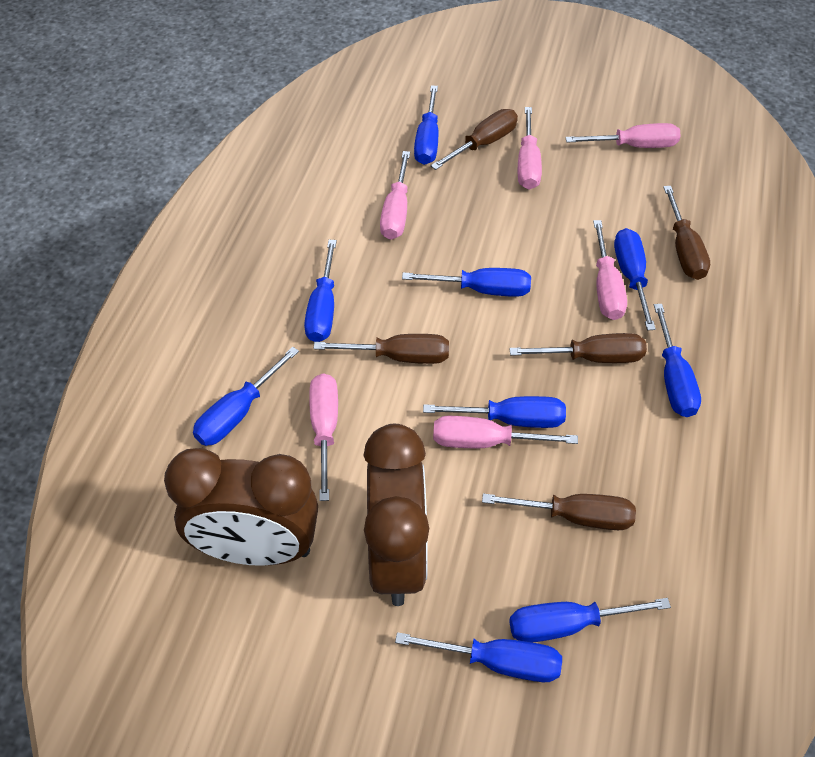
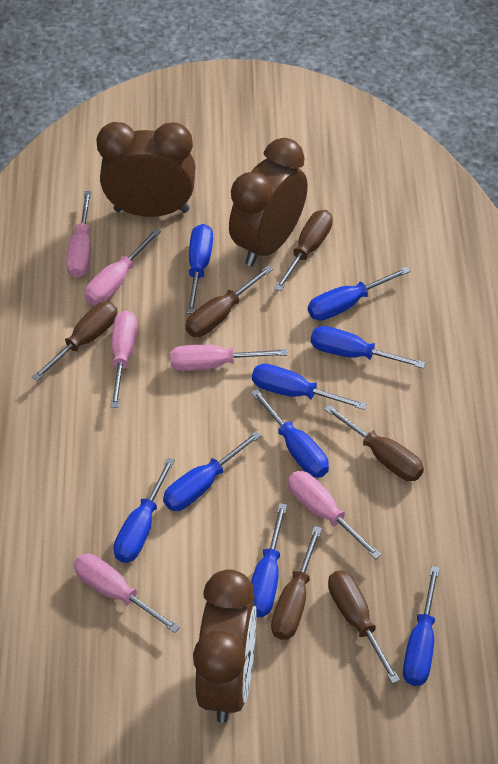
brown clock: 2 -> 3
brown screwdriver: 5 -> 6

